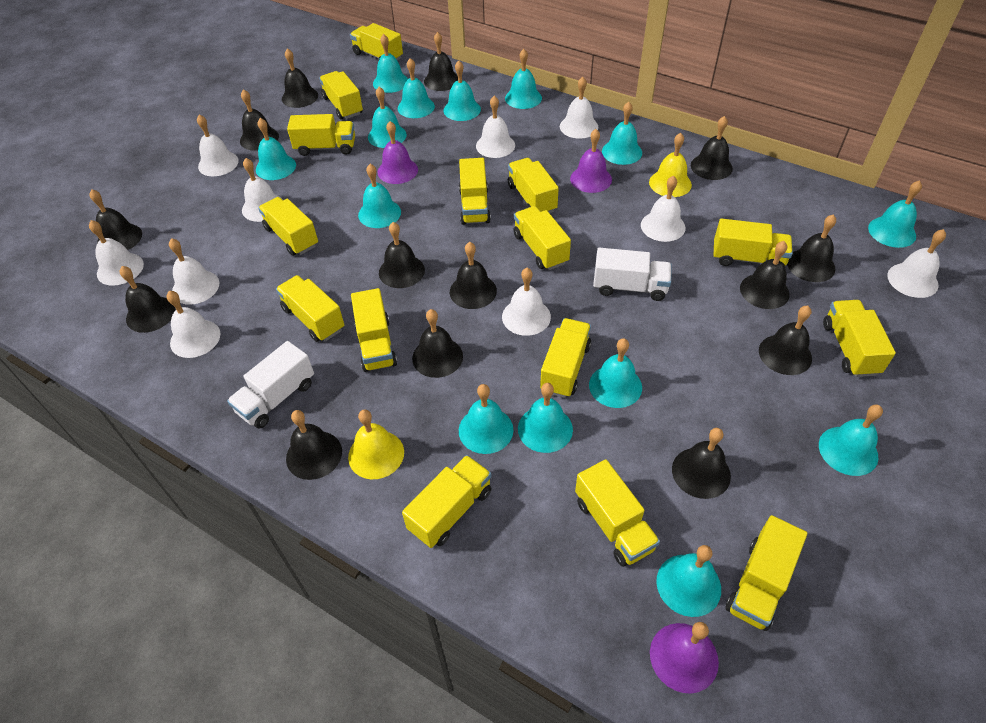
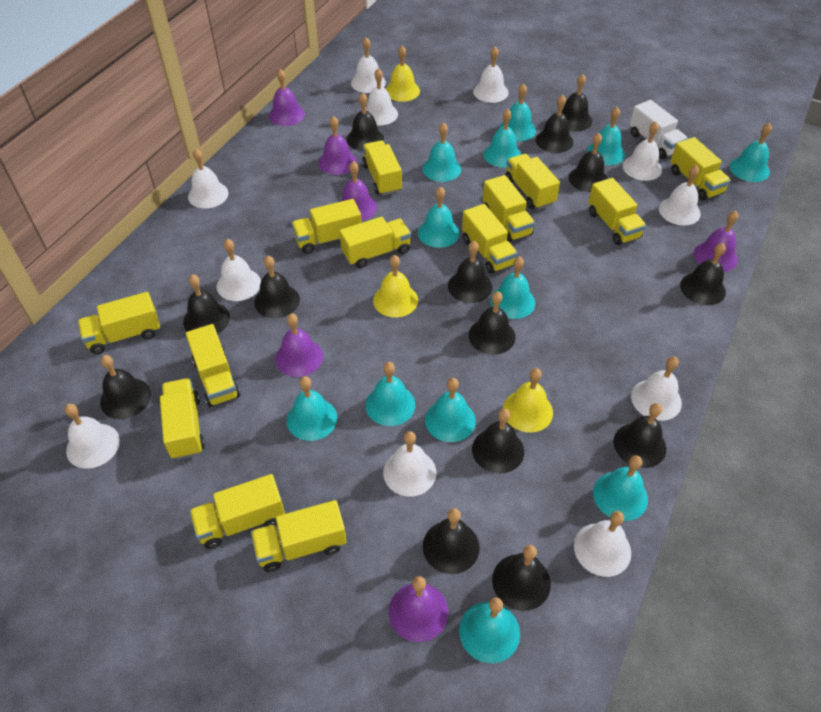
purple bell: 3 -> 6
turquoise bell: 14 -> 12
white bell: 10 -> 11
white truck: 2 -> 1
yellow bell: 2 -> 3
yellow truck: 15 -> 13

